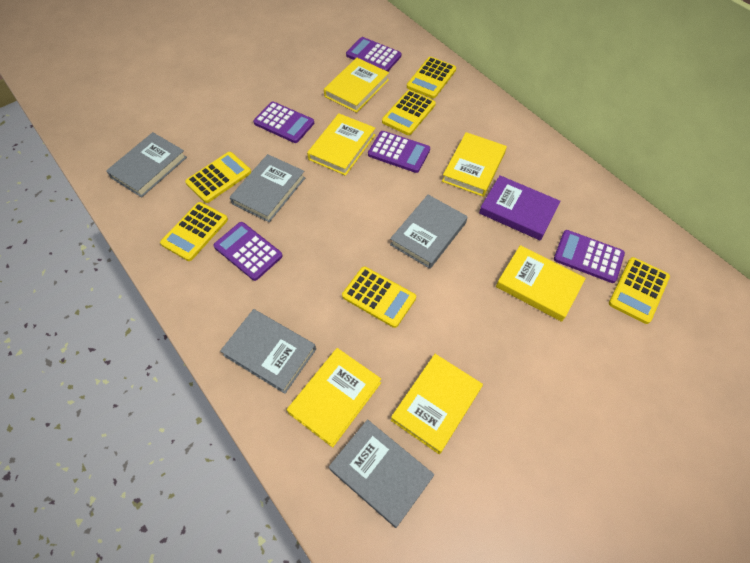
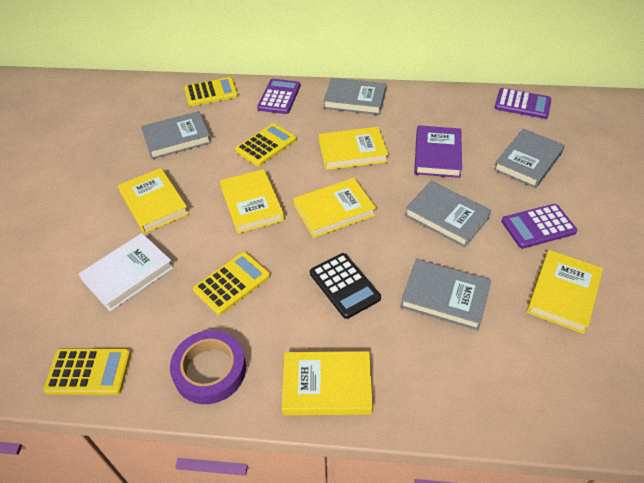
black calculator: 0 -> 1
purple calculator: 5 -> 3
purple tape: 0 -> 1
white book: 0 -> 1
yellow calculator: 6 -> 4

